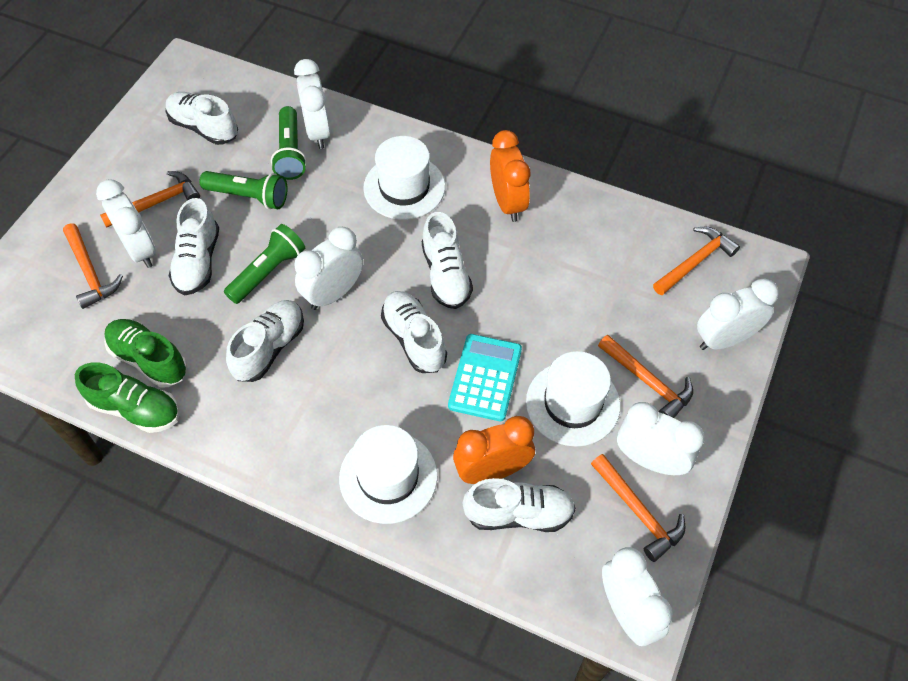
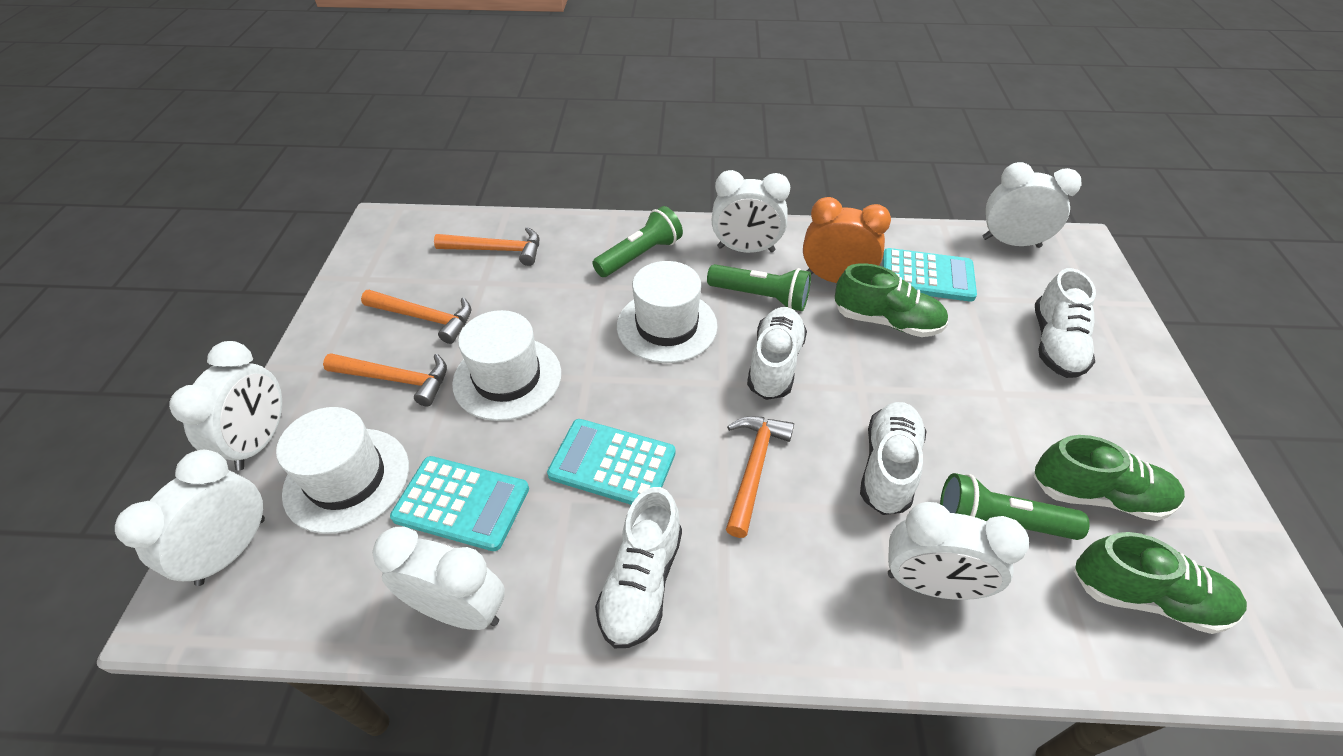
green shoe: 2 -> 3
orange clock: 2 -> 1
orange hammer: 5 -> 4
turquoise calculator: 1 -> 3
white shoe: 6 -> 4

